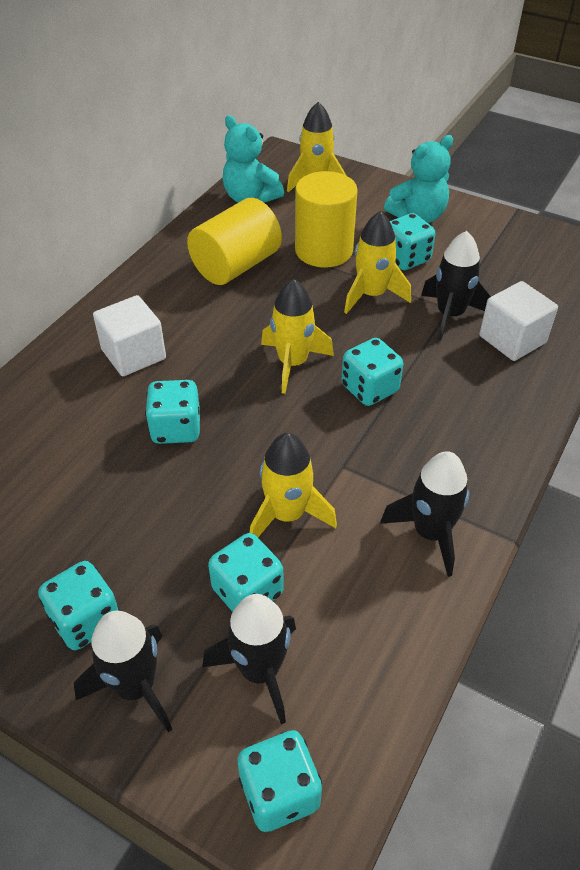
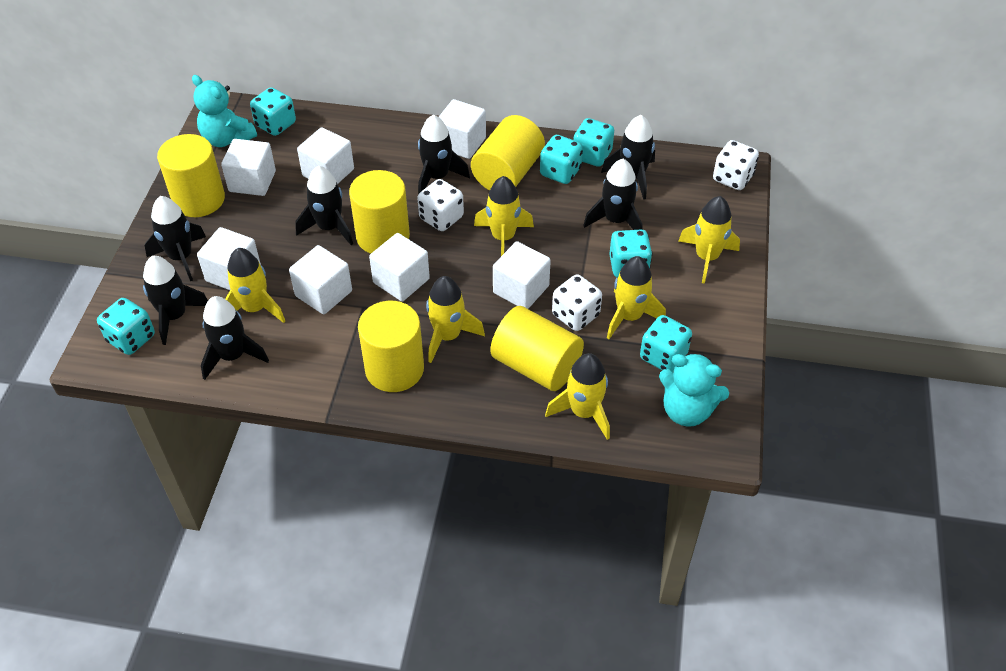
black rocket: 4 -> 7
white cube: 2 -> 7
white dice: 0 -> 3
yellow cylinder: 2 -> 5
yellow rocket: 4 -> 6

